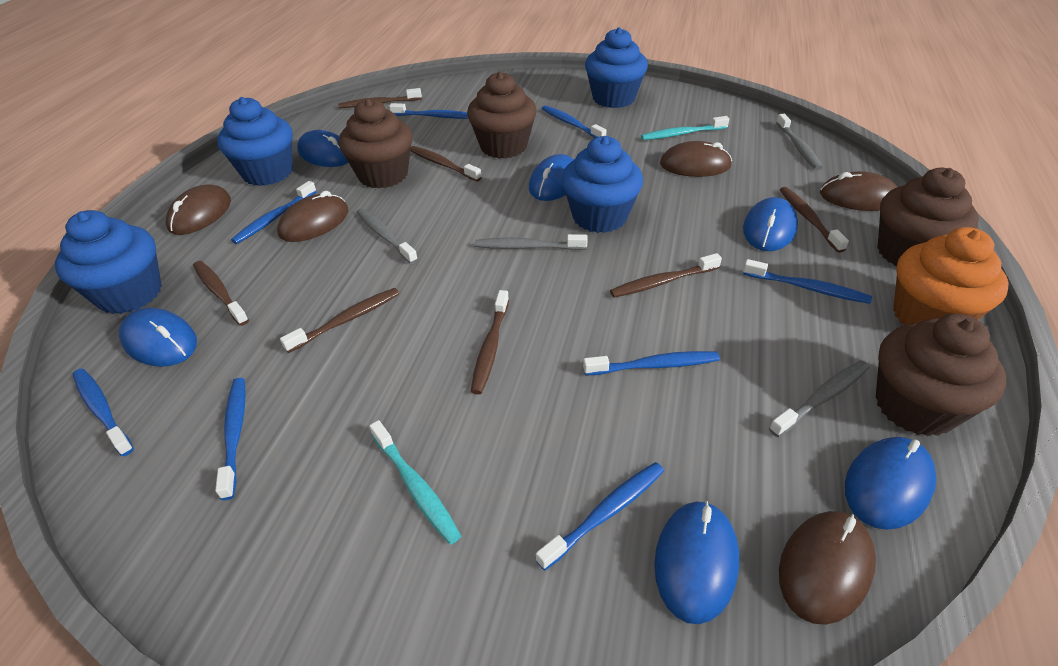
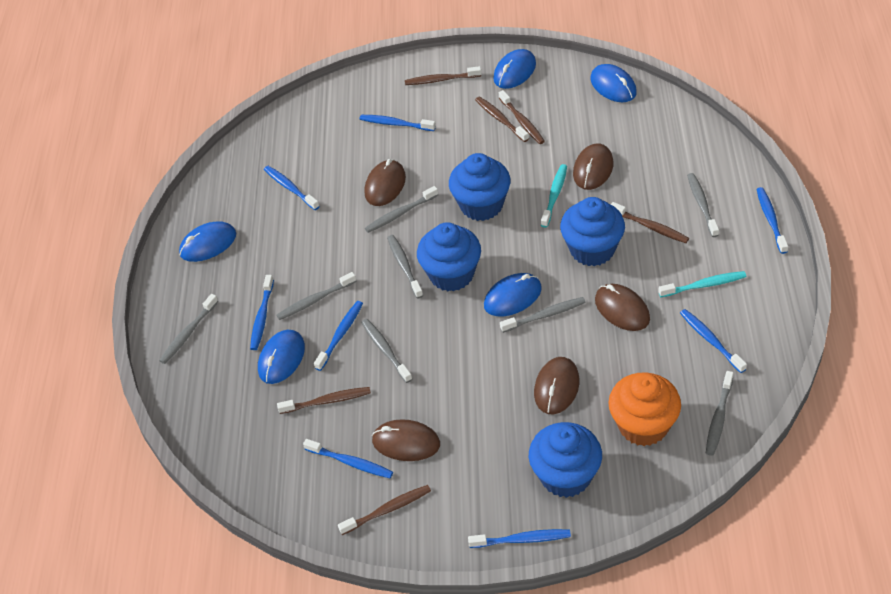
blue mouse: 6 -> 5
brown cupcake: 4 -> 0
brown toothbrush: 7 -> 6
grey toothbrush: 4 -> 8

